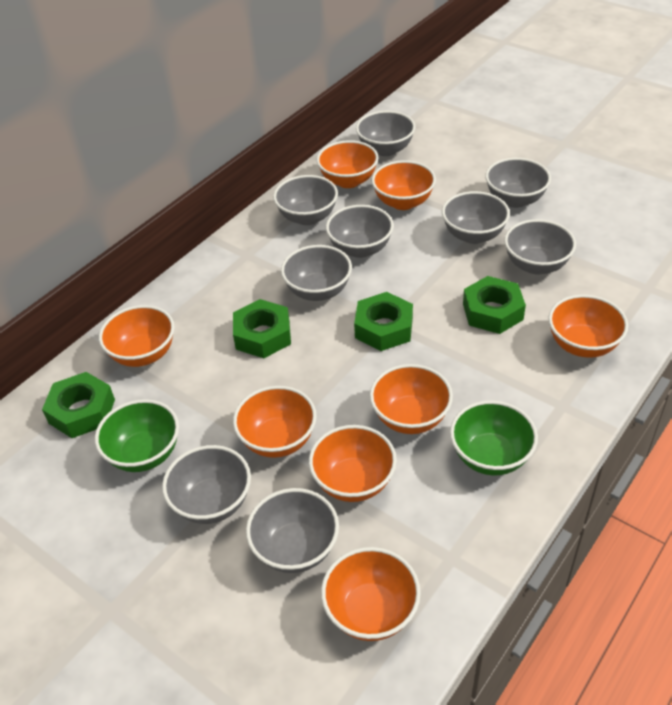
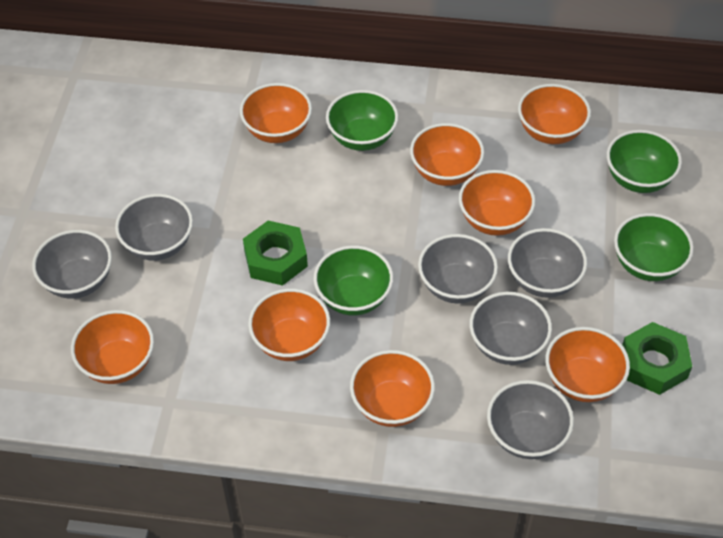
green bowl: 2 -> 4
green nut: 4 -> 2
grey bowl: 9 -> 6

